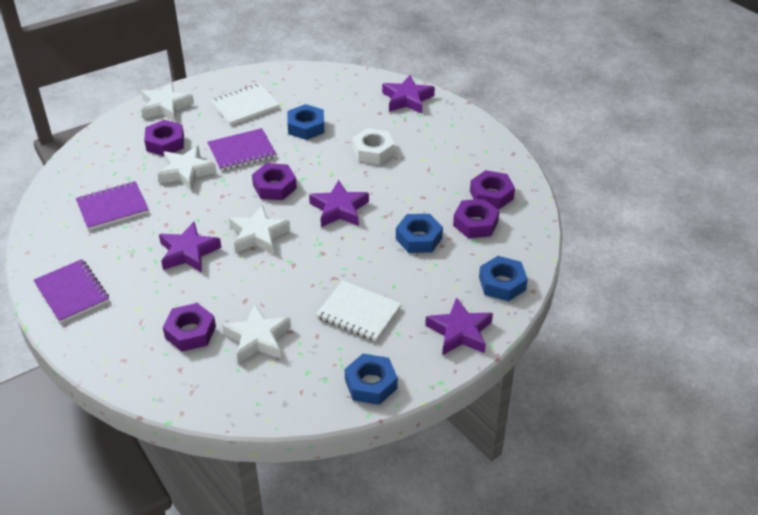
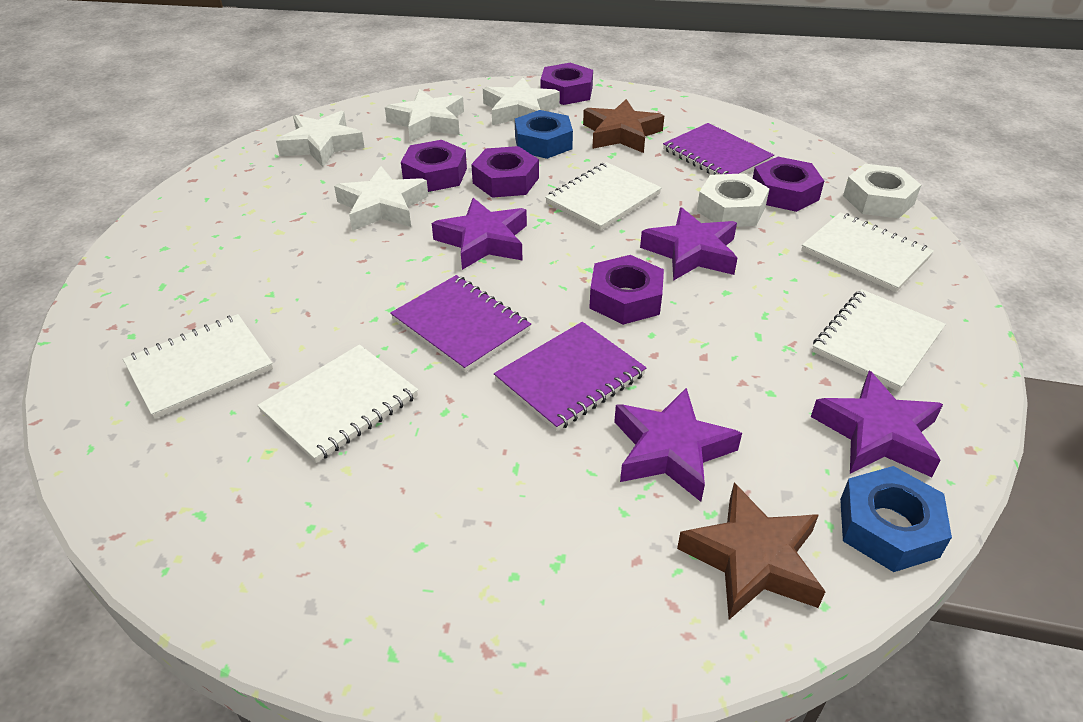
blue nut: 4 -> 2
brown star: 0 -> 2
white notebook: 2 -> 5
white nut: 1 -> 2

